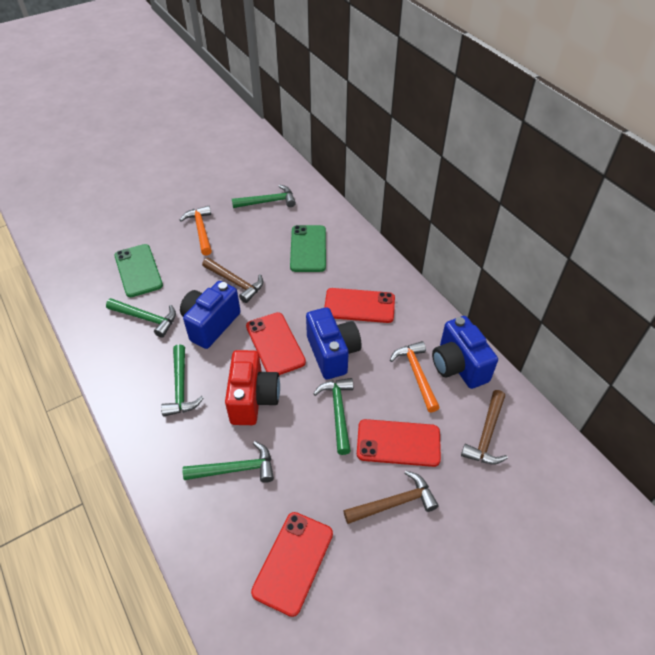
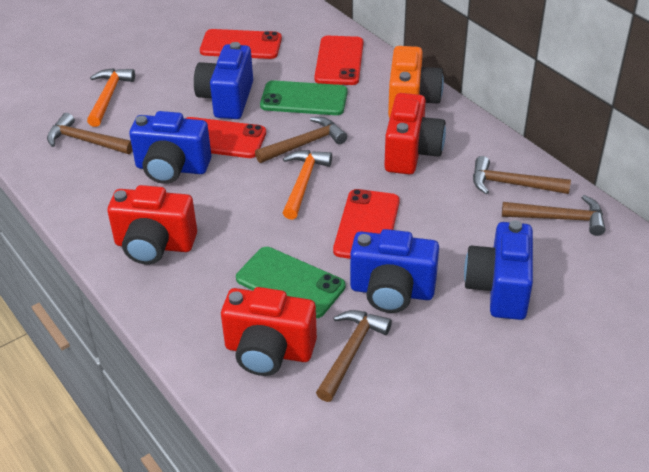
blue camera: 3 -> 4
brown hammer: 3 -> 5
green hammer: 5 -> 0
orange camera: 0 -> 1
red camera: 1 -> 3

